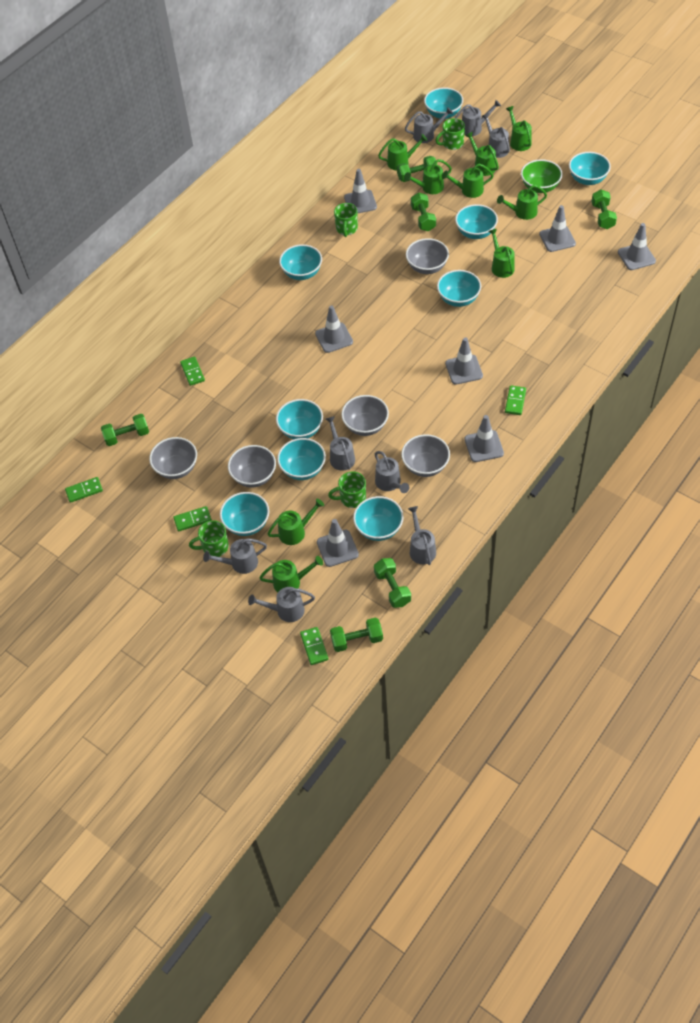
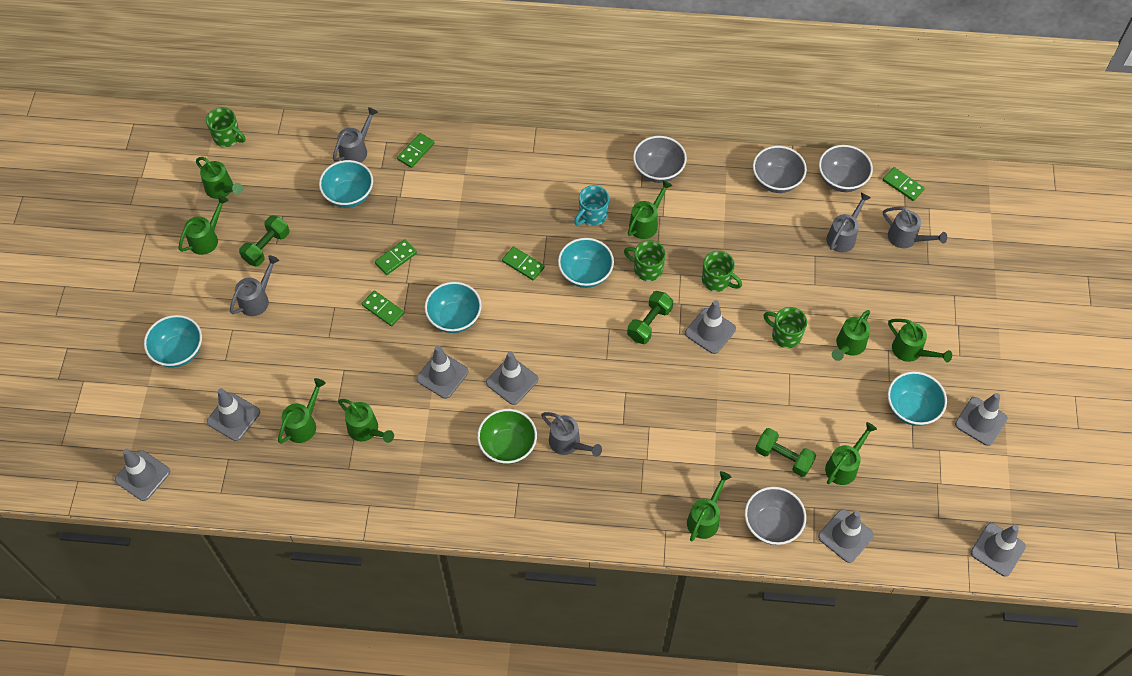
green dumbbell: 6 -> 3
grey bowl: 5 -> 4
grey traffic cone: 7 -> 8
grey watering can: 8 -> 5
turquoise bowl: 9 -> 5
turquoise mug: 0 -> 1

